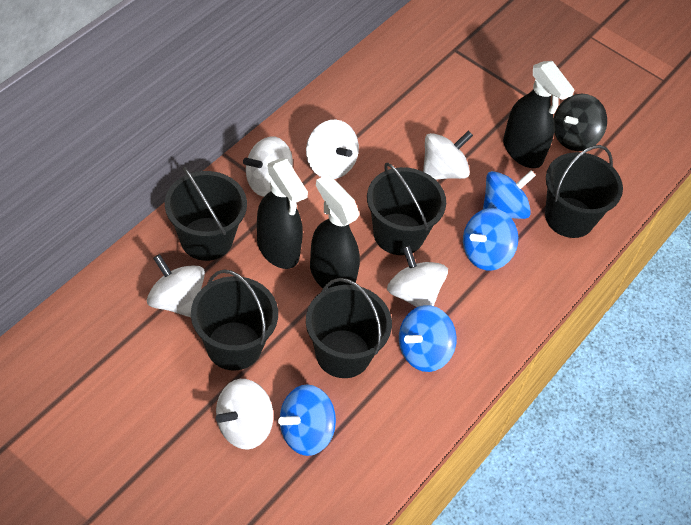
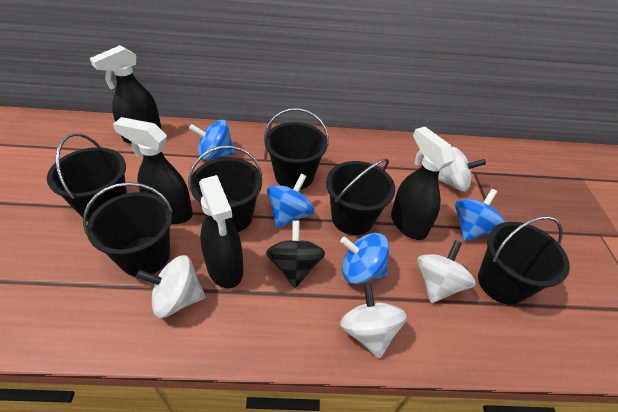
black bucket: 5 -> 6
black spray bottle: 3 -> 4
white spinning top: 6 -> 4

